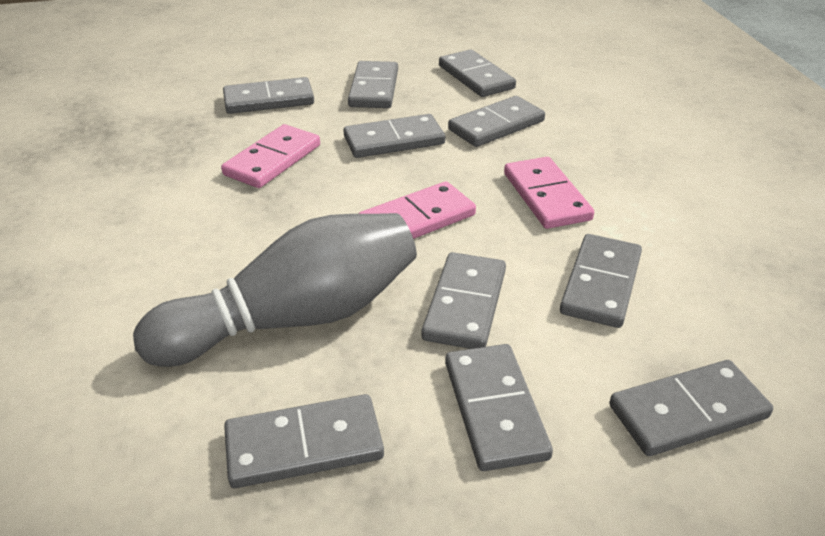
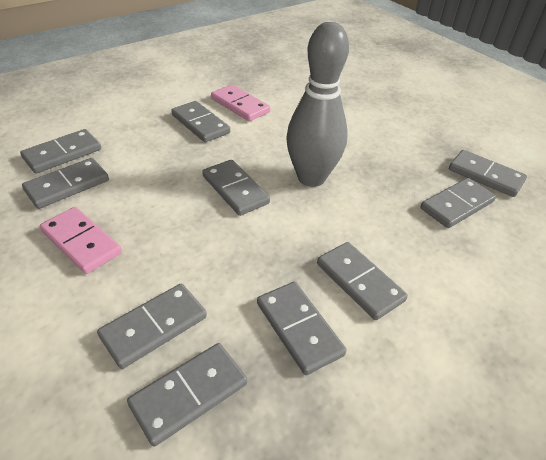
pink domino: 3 -> 2

